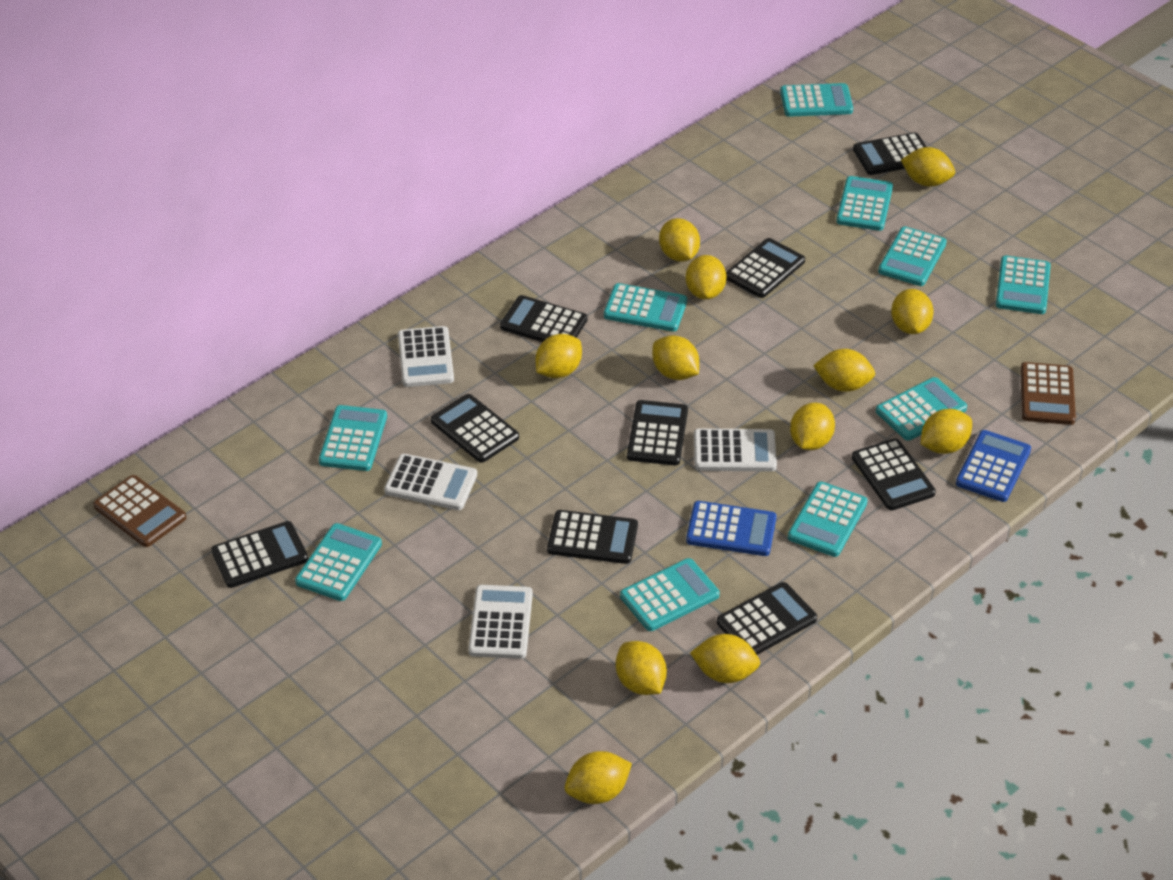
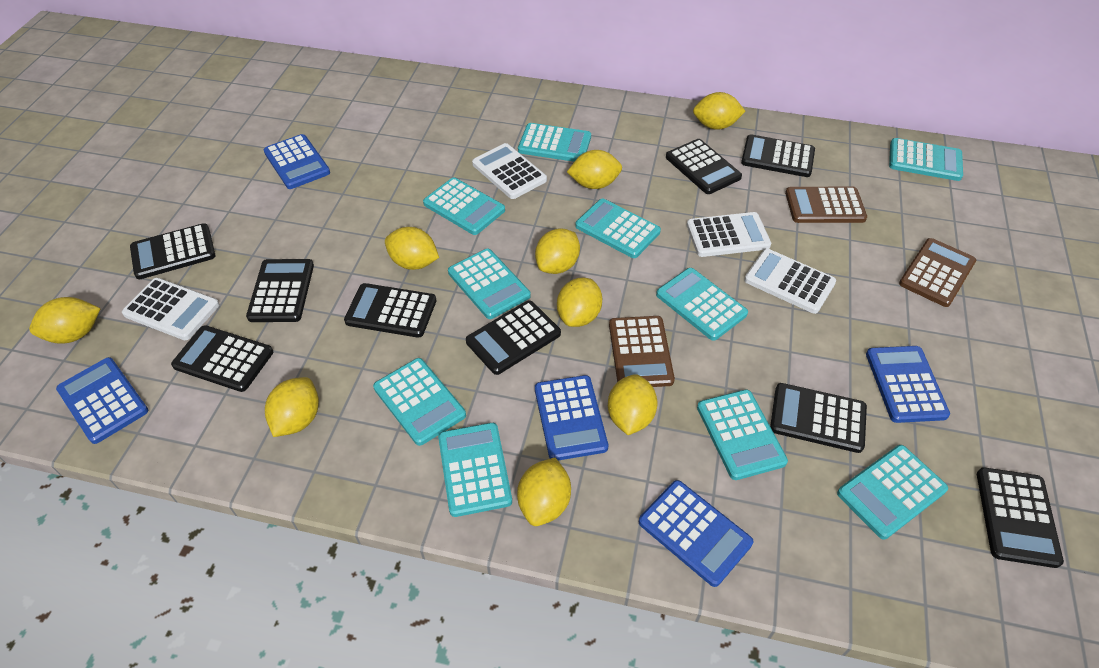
blue calculator: 2 -> 5
brown calculator: 2 -> 3
yellow lemon: 12 -> 9

